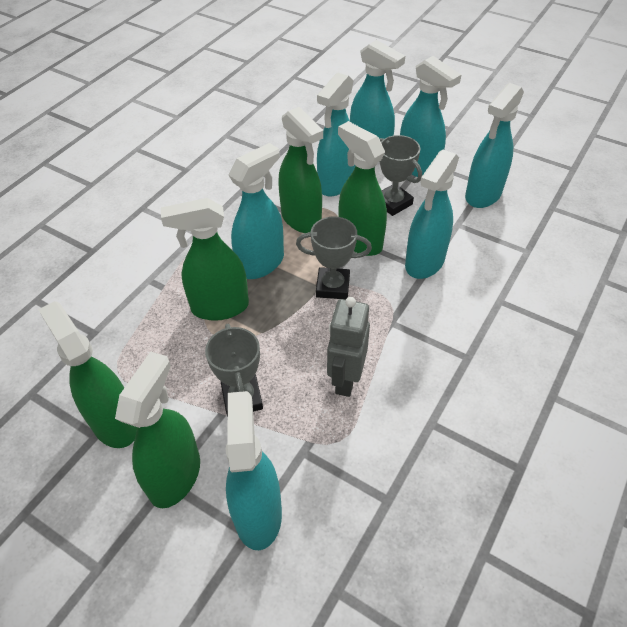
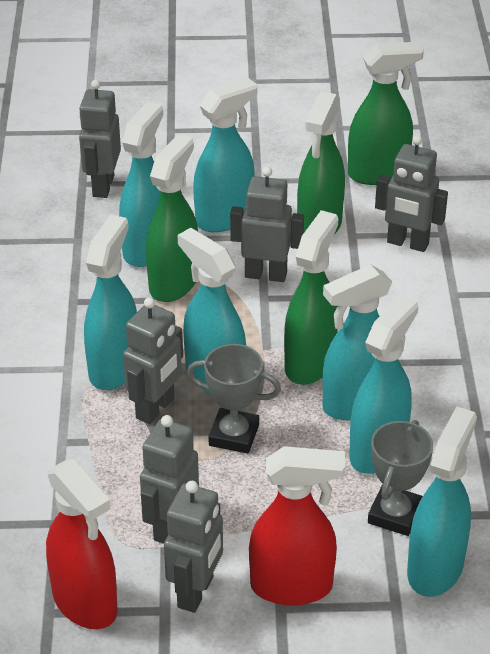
green spray bottle: 5 -> 4
grey robot: 1 -> 6
grey trophy: 3 -> 2
red spray bottle: 0 -> 2

